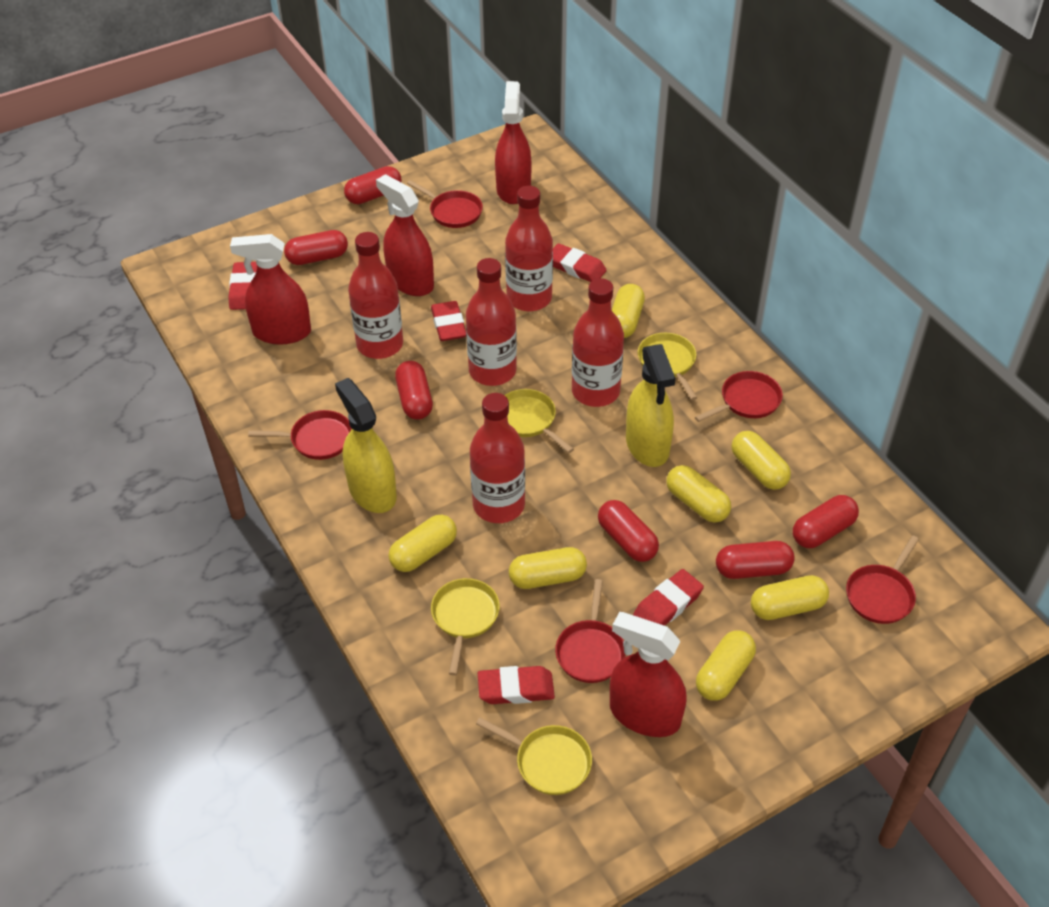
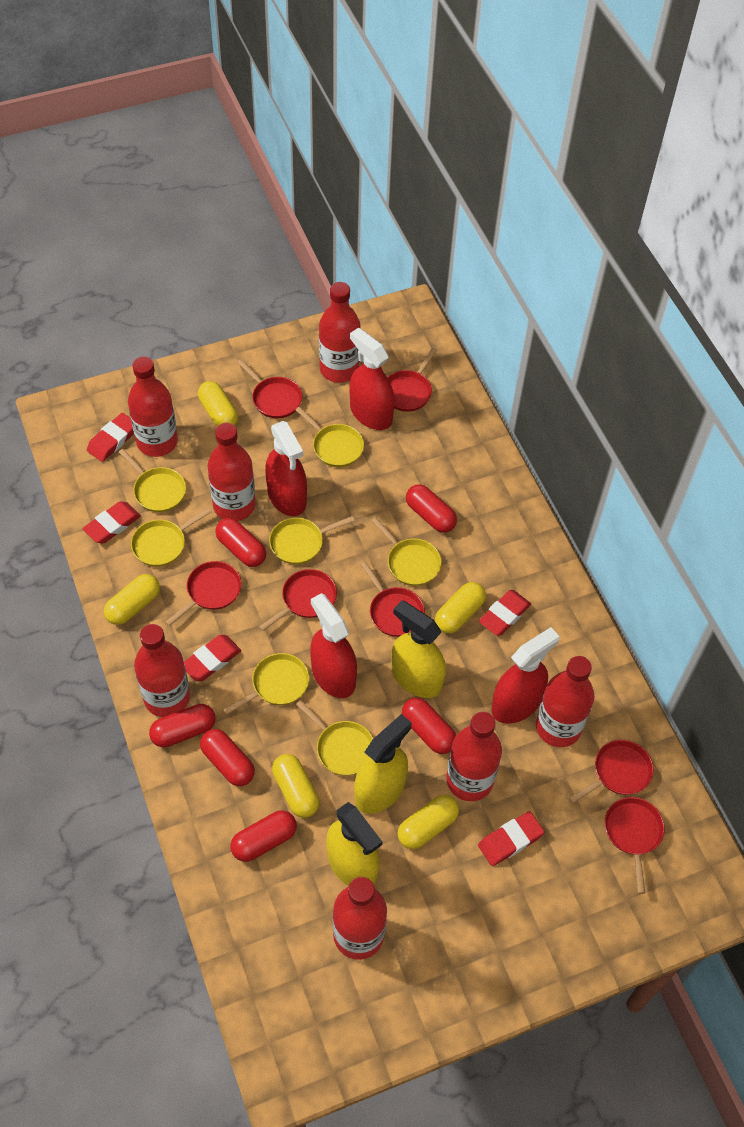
red bottle: 5 -> 7
red pan: 5 -> 7
yellow capsule: 7 -> 5
yellow pan: 4 -> 7
yellow spray bottle: 2 -> 3

